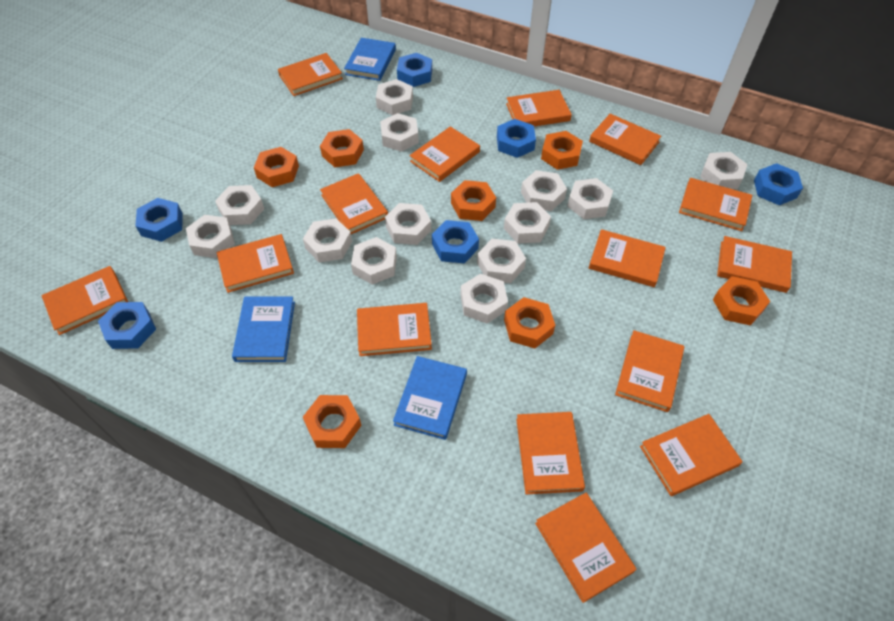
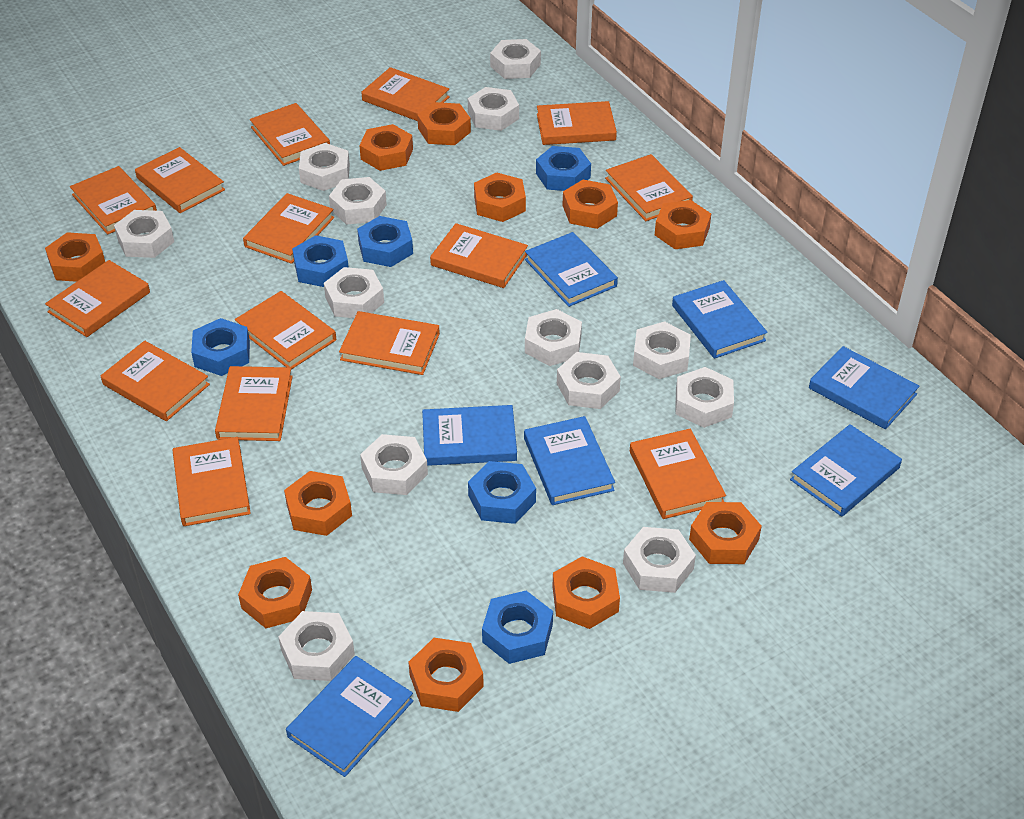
blue book: 3 -> 7
orange nut: 7 -> 11

